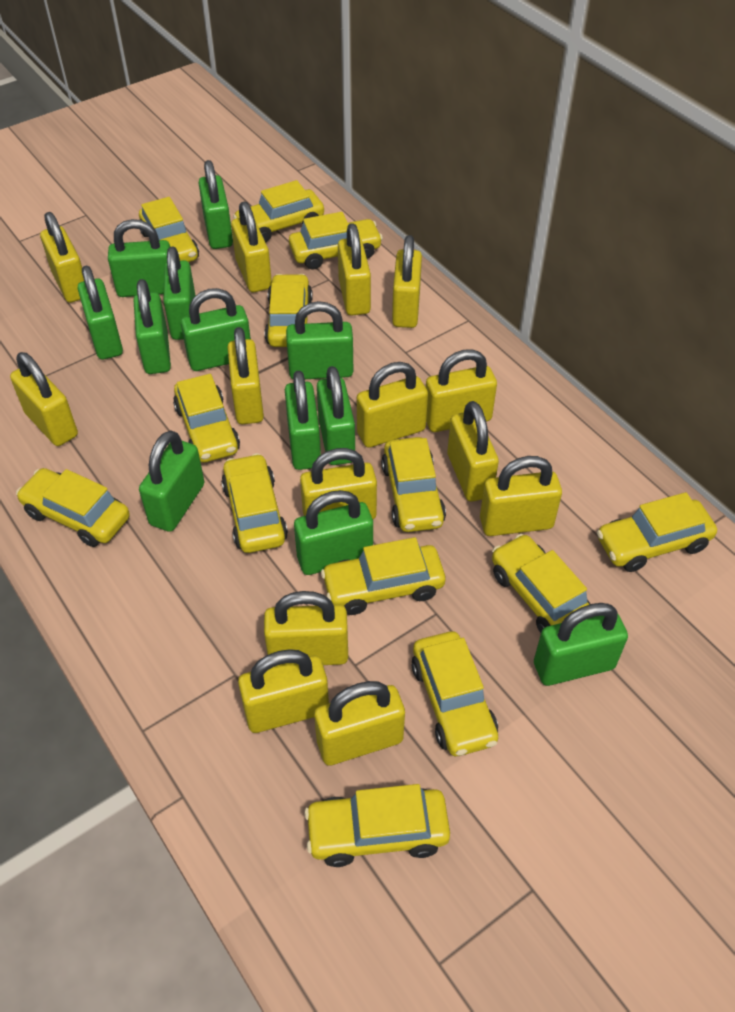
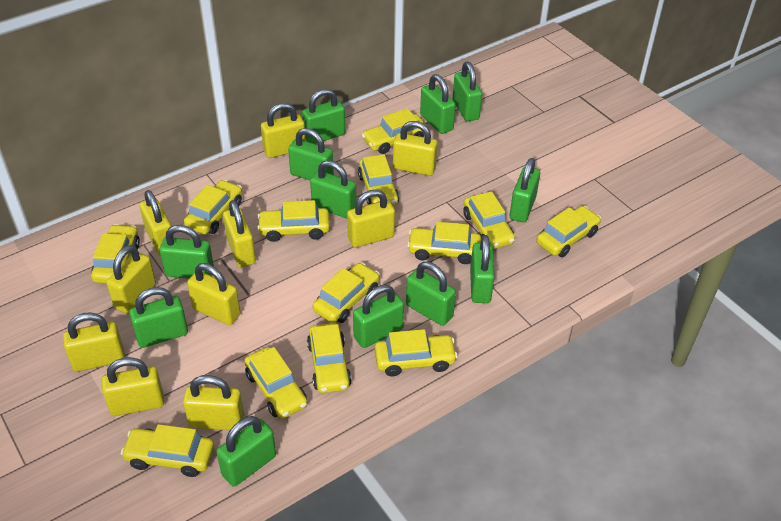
yellow padlock: 14 -> 10

